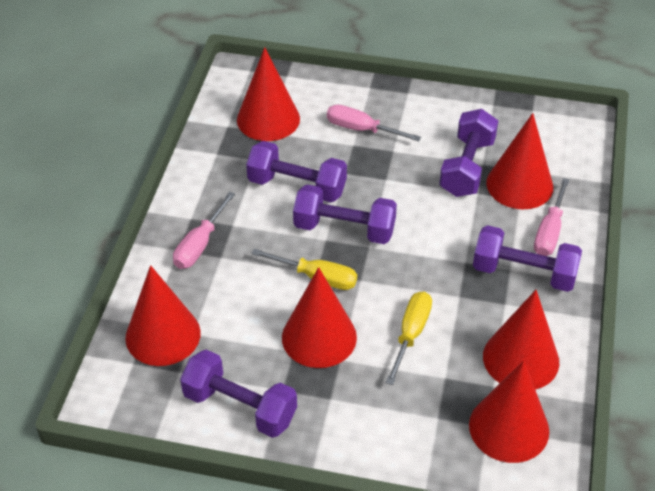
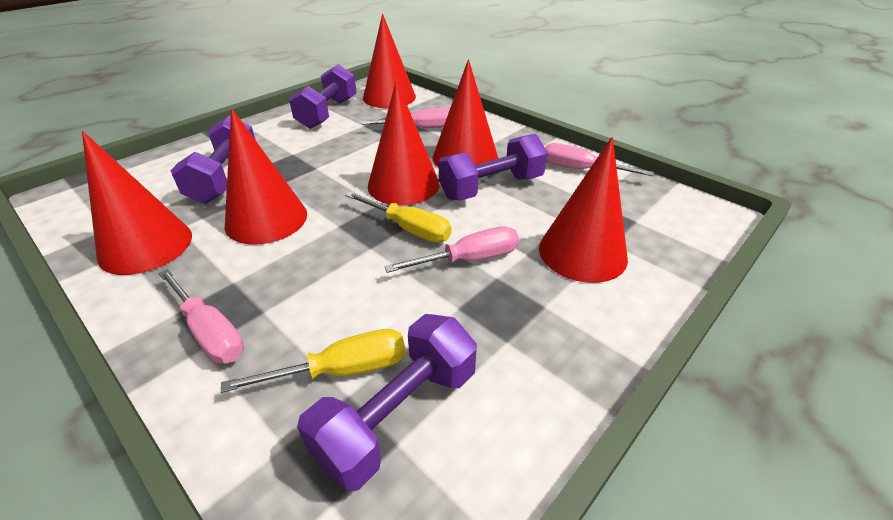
pink screwdriver: 3 -> 4
purple dumbbell: 5 -> 4

